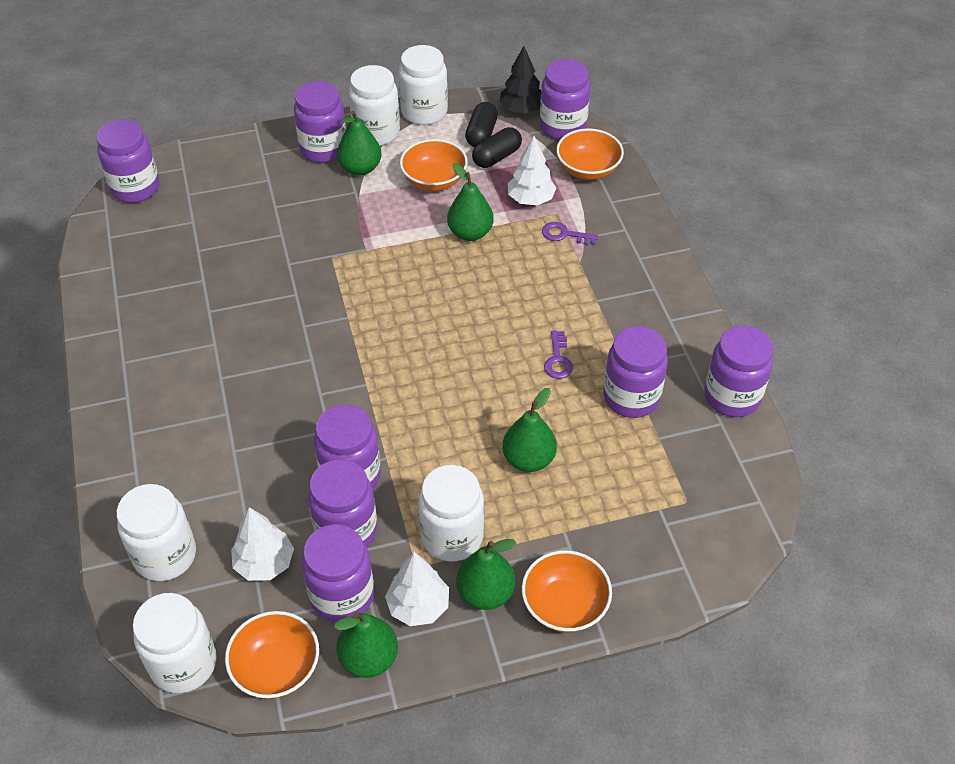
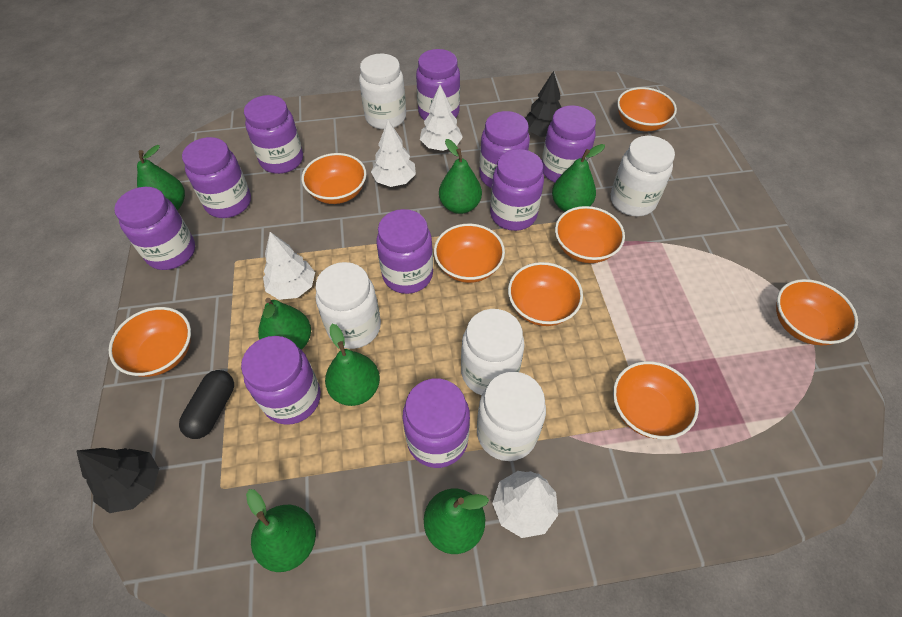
black capsule: 2 -> 1
black tree: 1 -> 2
green pear: 5 -> 7
orange bowl: 4 -> 8
purple jar: 8 -> 10
purple key: 2 -> 0
white tree: 3 -> 4

